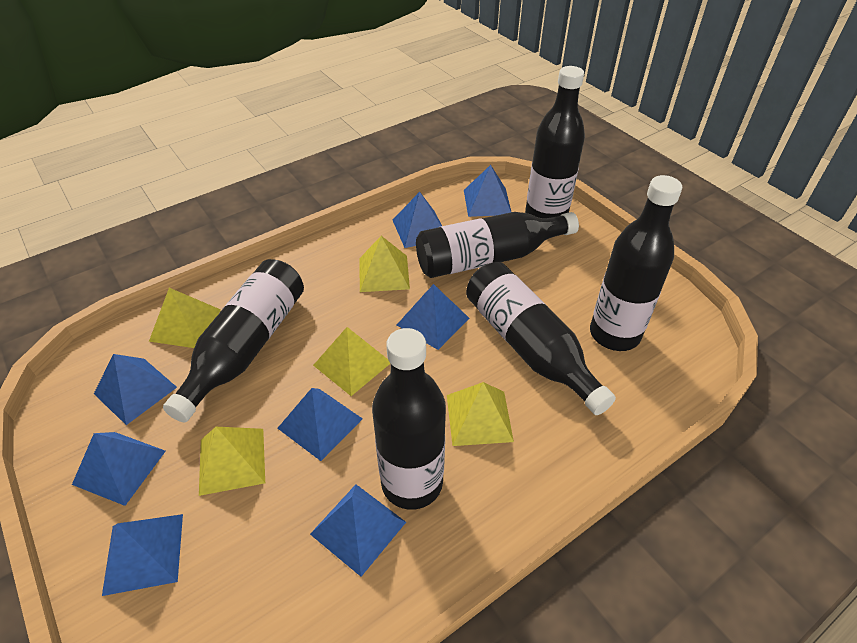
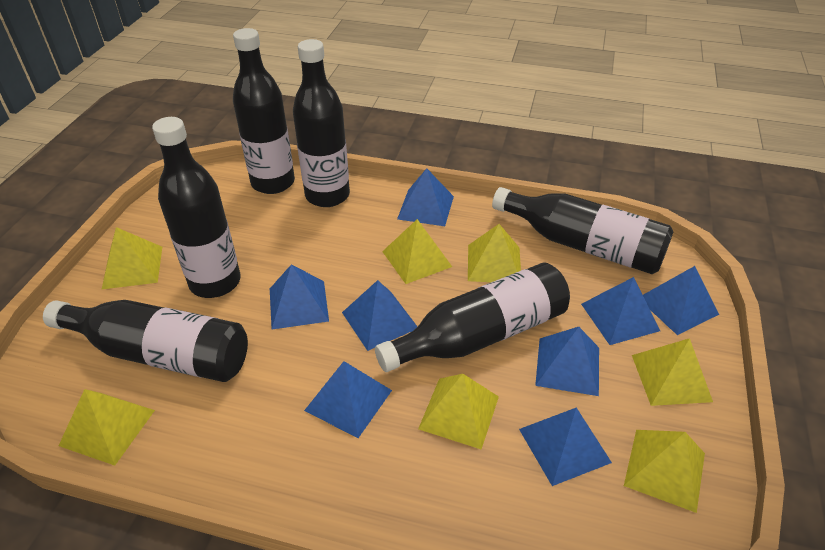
yellow pyramid: 5 -> 7

